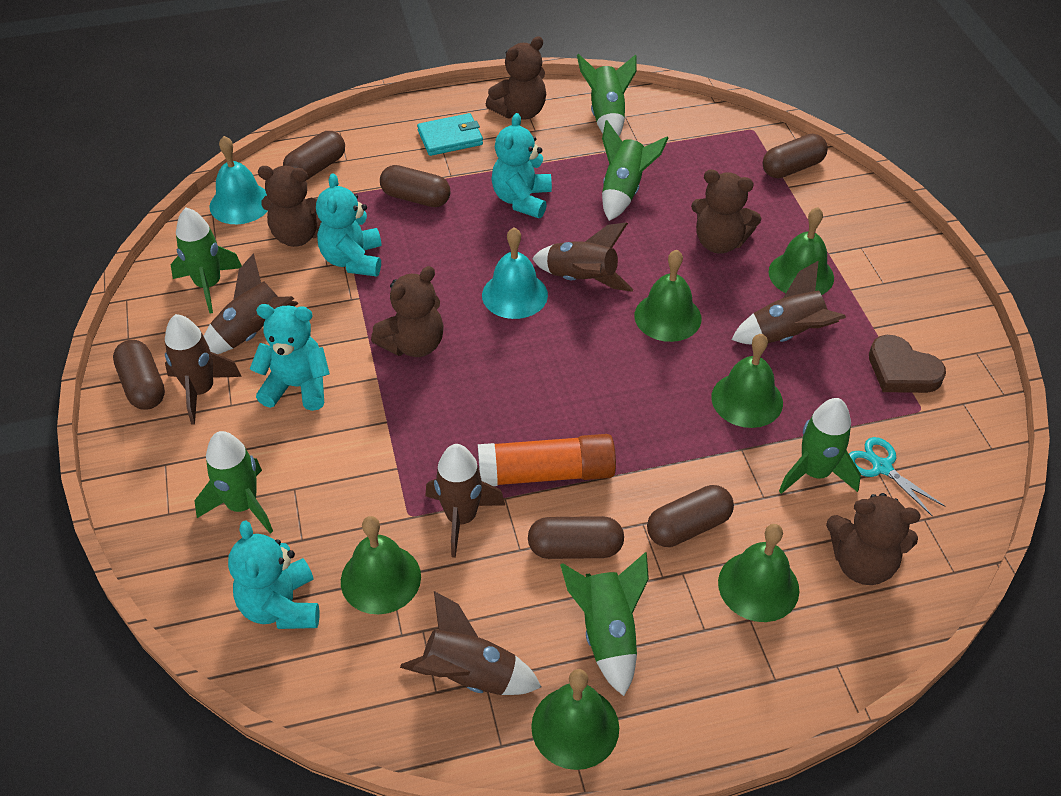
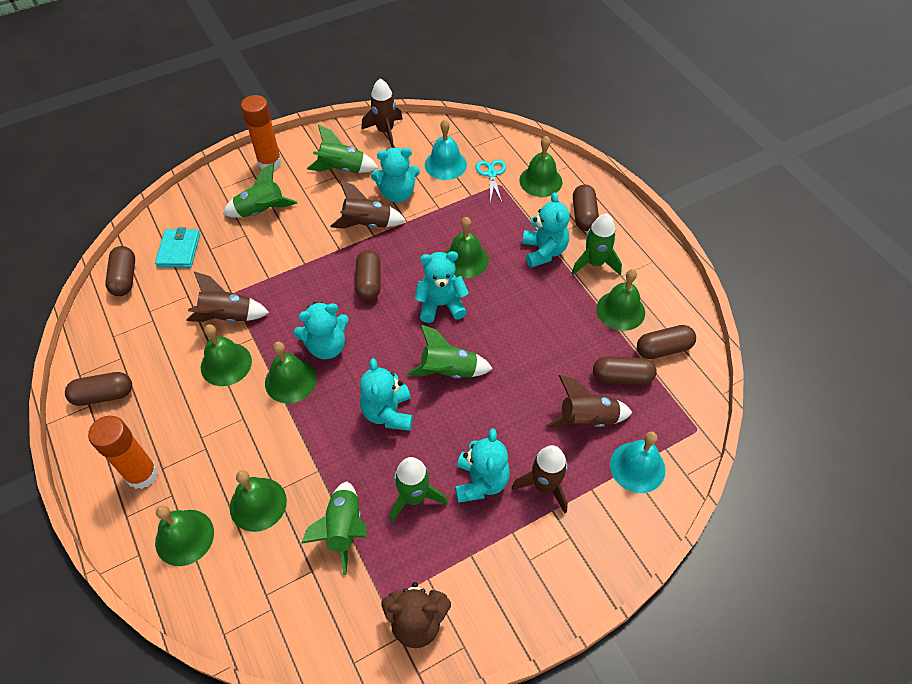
brown heart: 1 -> 0
brown rocket: 6 -> 5
brown teddy bear: 5 -> 1
green bell: 6 -> 7
orange glue stick: 1 -> 2
turquoise teddy bear: 4 -> 6

